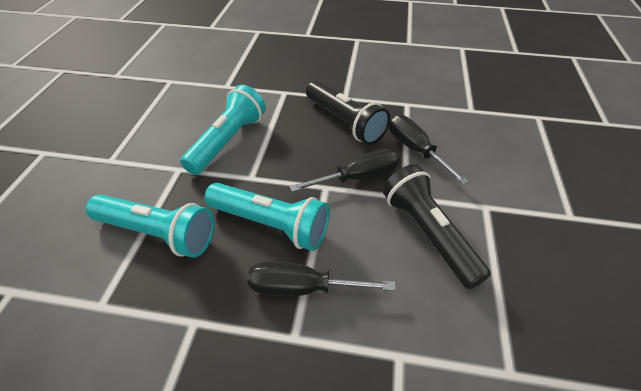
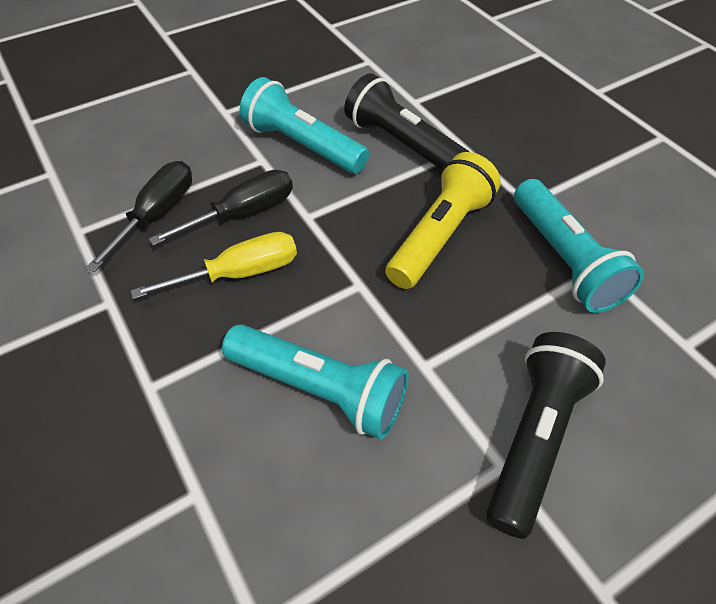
black screwdriver: 3 -> 2
yellow flashlight: 0 -> 1
yellow screwdriver: 0 -> 1

